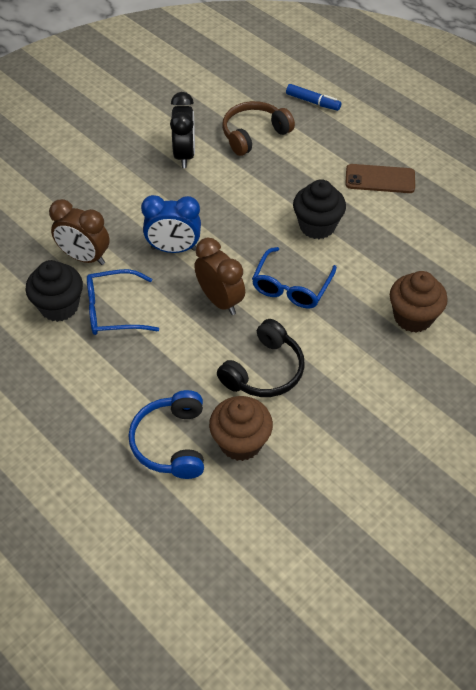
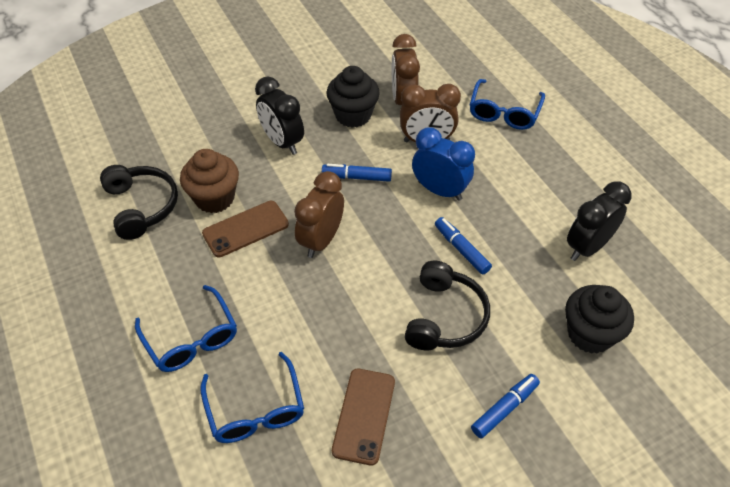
black clock: 1 -> 2
black headphones: 1 -> 2
blue glasses: 2 -> 3
blue headphones: 1 -> 0
blue marker: 1 -> 3
brown clock: 2 -> 3
brown cupcake: 2 -> 1
brown headphones: 1 -> 0
brown phone: 1 -> 2

